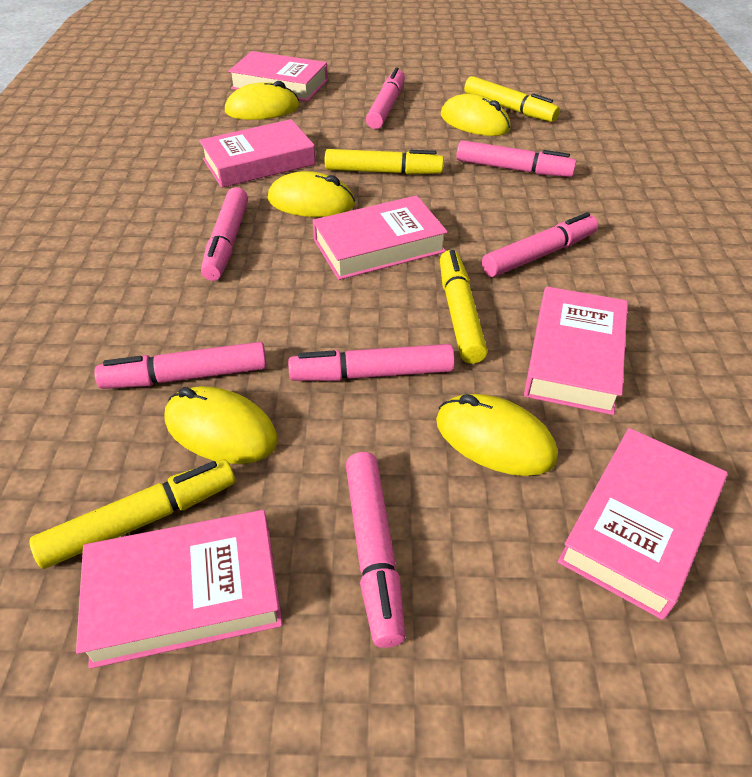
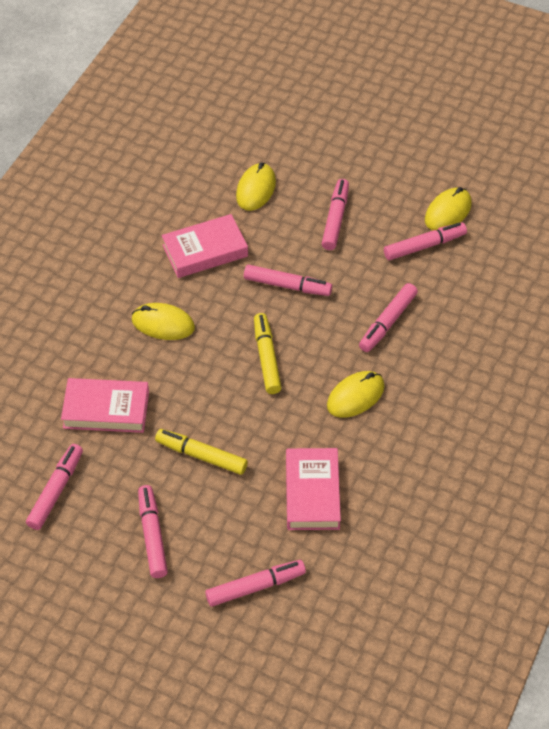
pink book: 6 -> 3
yellow marker: 4 -> 2
yellow mouse: 5 -> 4

